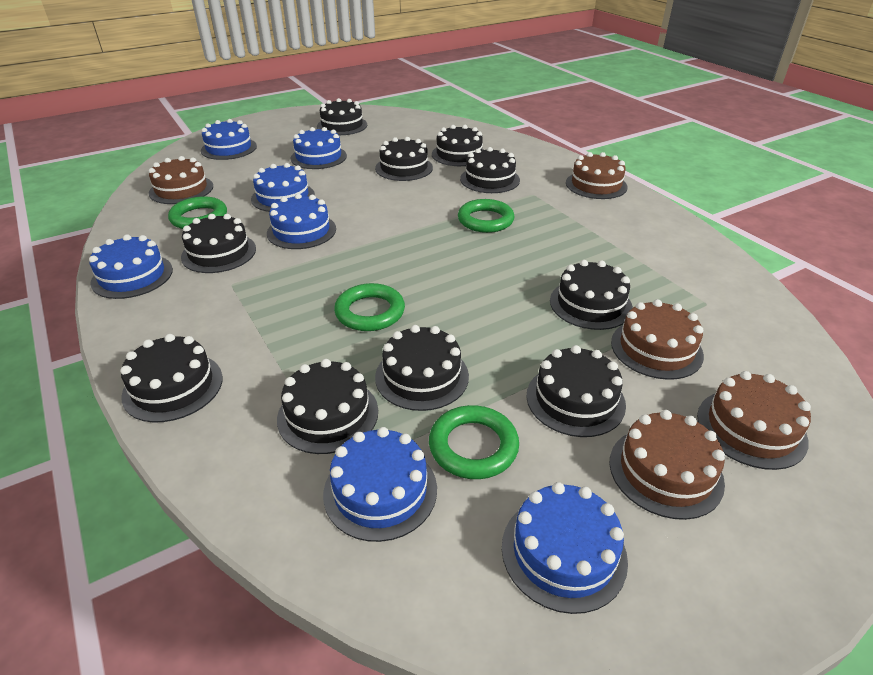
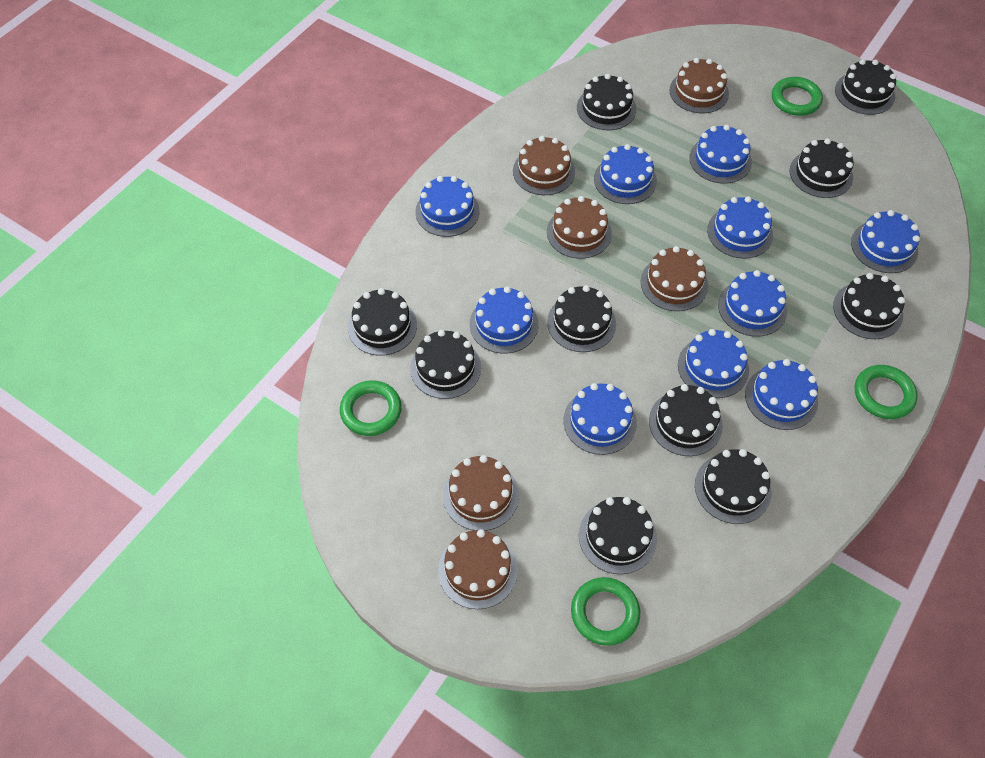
blue cake: 7 -> 10
brown cake: 5 -> 6

